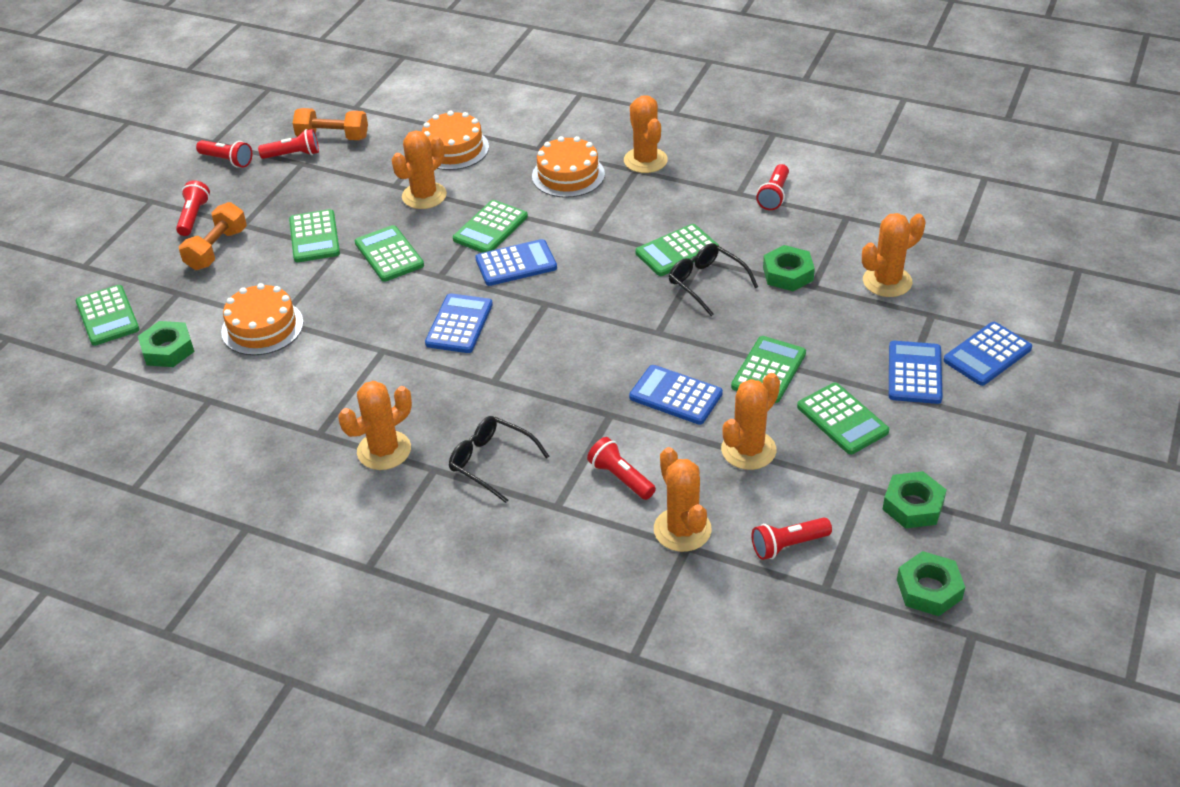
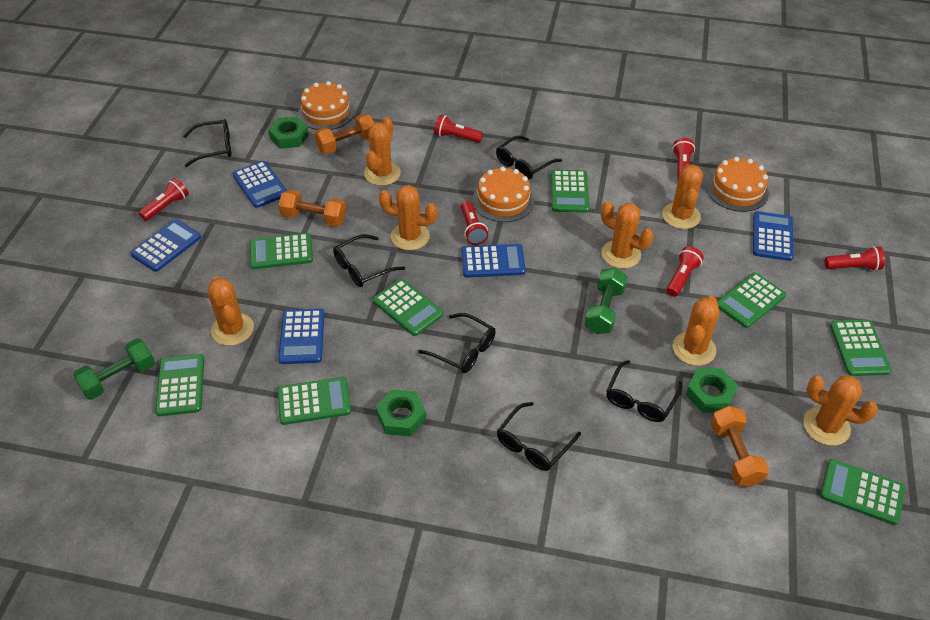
black glasses: 2 -> 6
green calculator: 7 -> 8
green dumbbell: 0 -> 2
green nut: 4 -> 3
orange cactus: 6 -> 7
orange dumbbell: 2 -> 3

